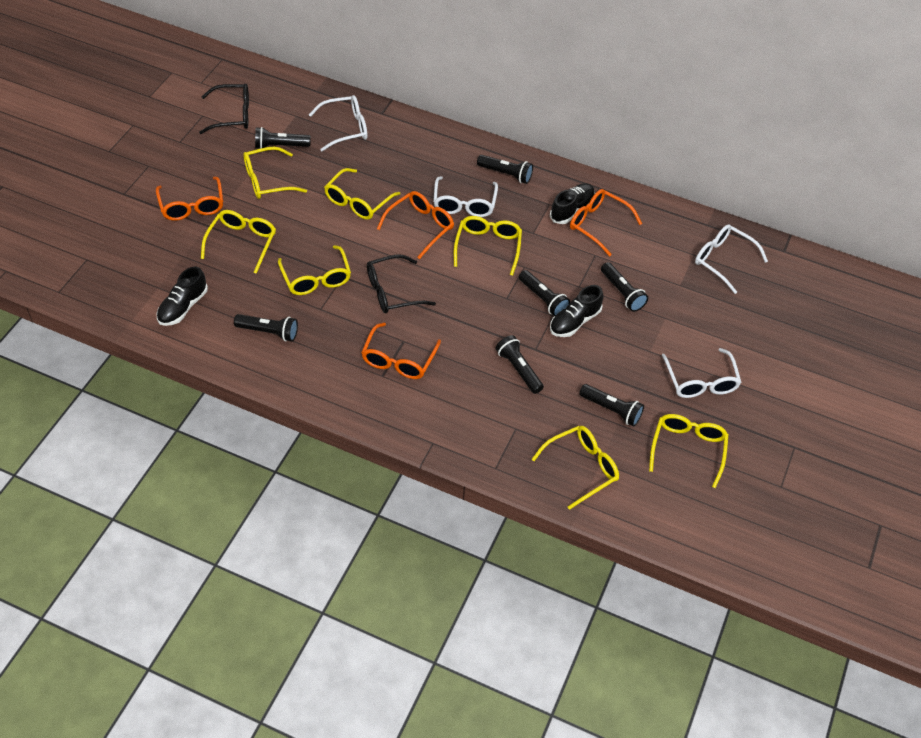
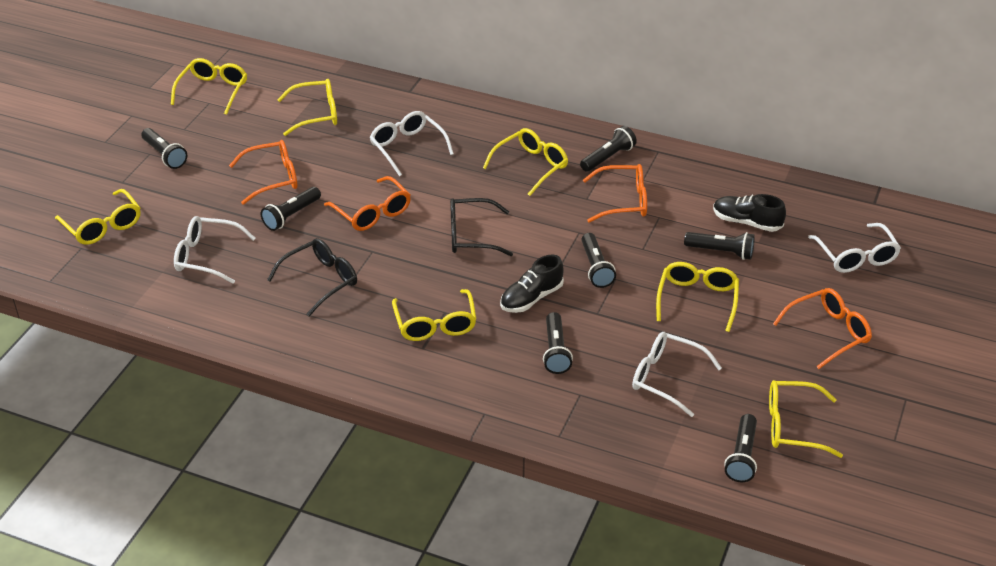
black shoe: 3 -> 2

